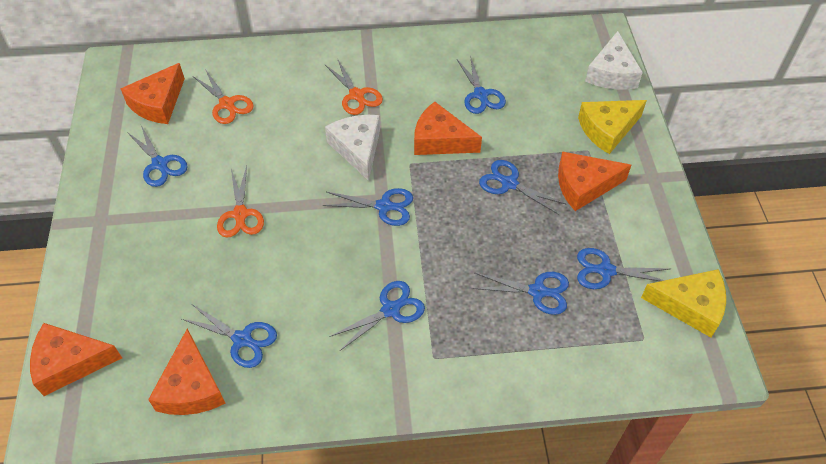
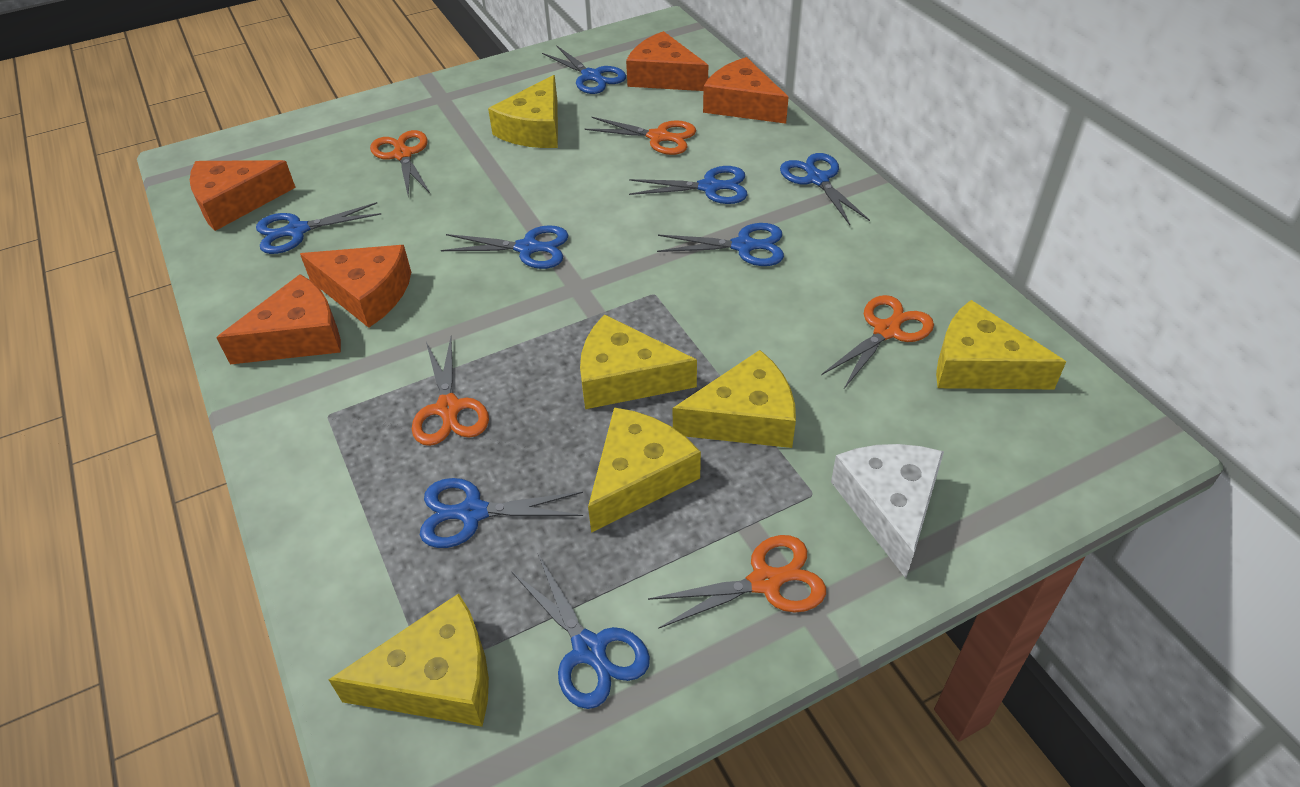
orange scissors: 3 -> 5
white cheese: 2 -> 1
yellow cheese: 2 -> 6

